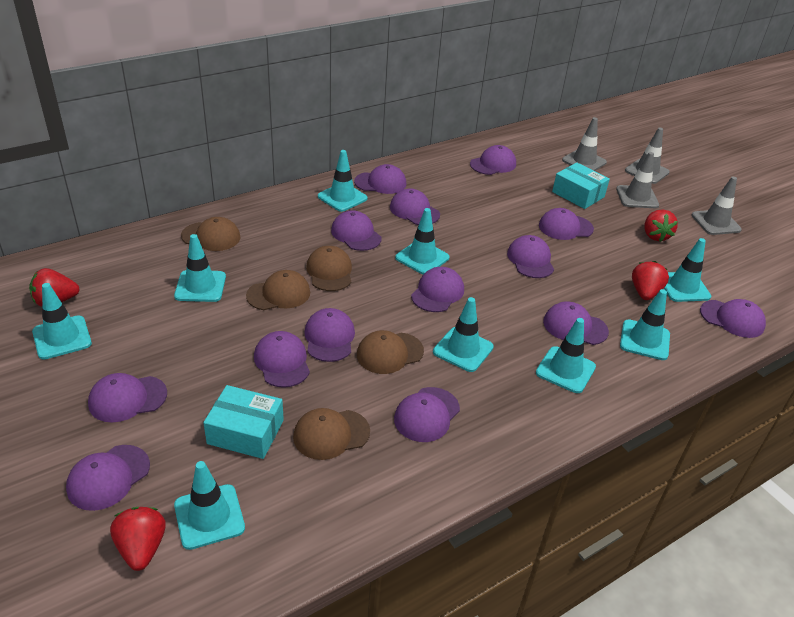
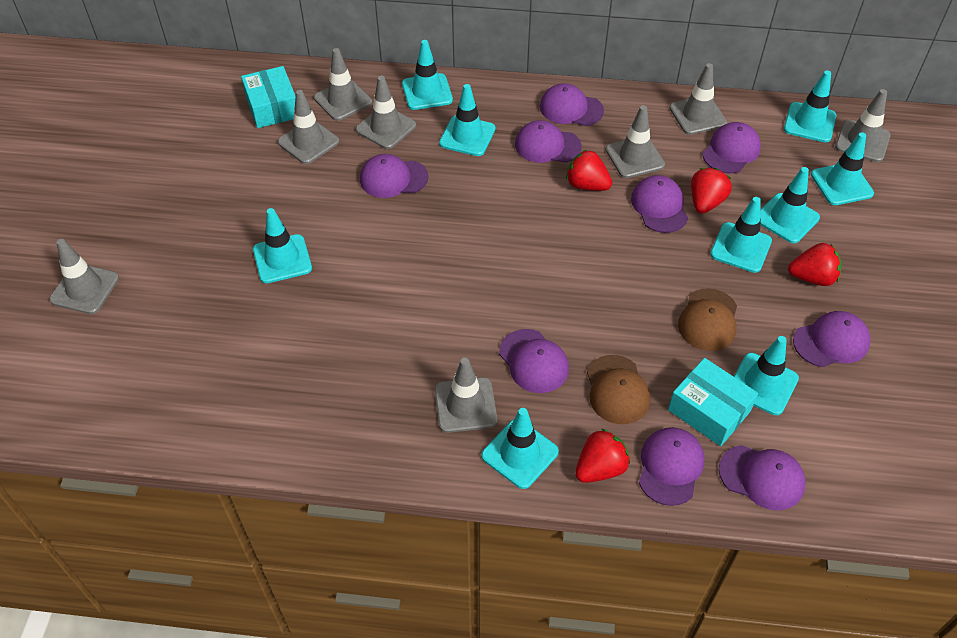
brown cap: 5 -> 2
grey traffic cone: 4 -> 8
purple cap: 14 -> 9

